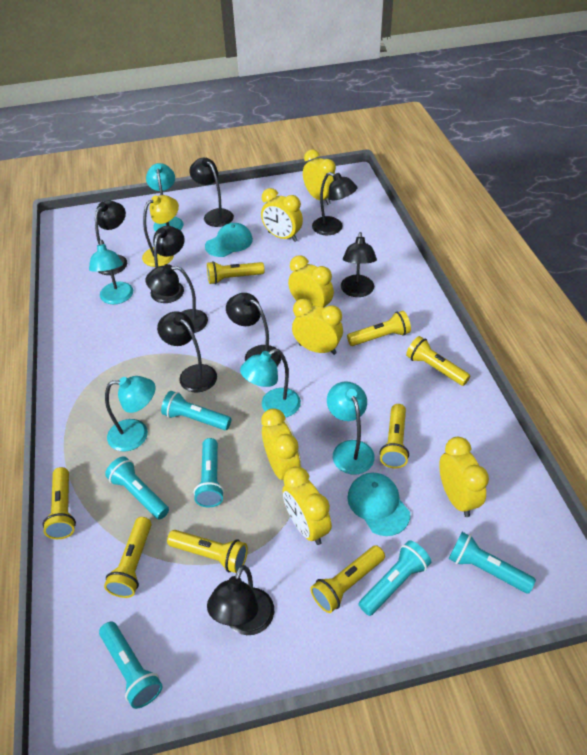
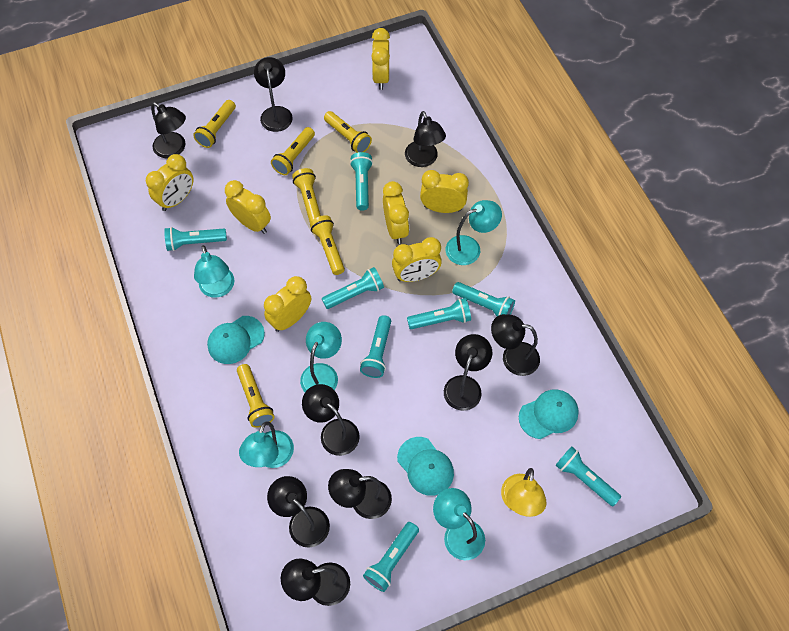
turquoise cap: 2 -> 3
turquoise flashlight: 6 -> 8
yellow flashlight: 8 -> 6

